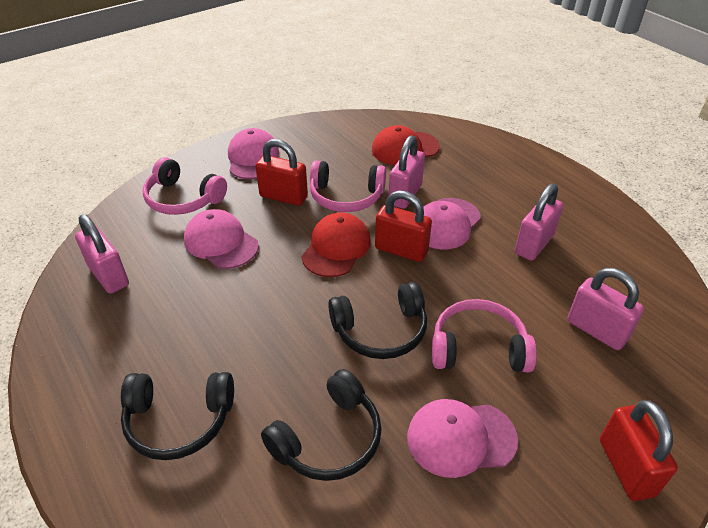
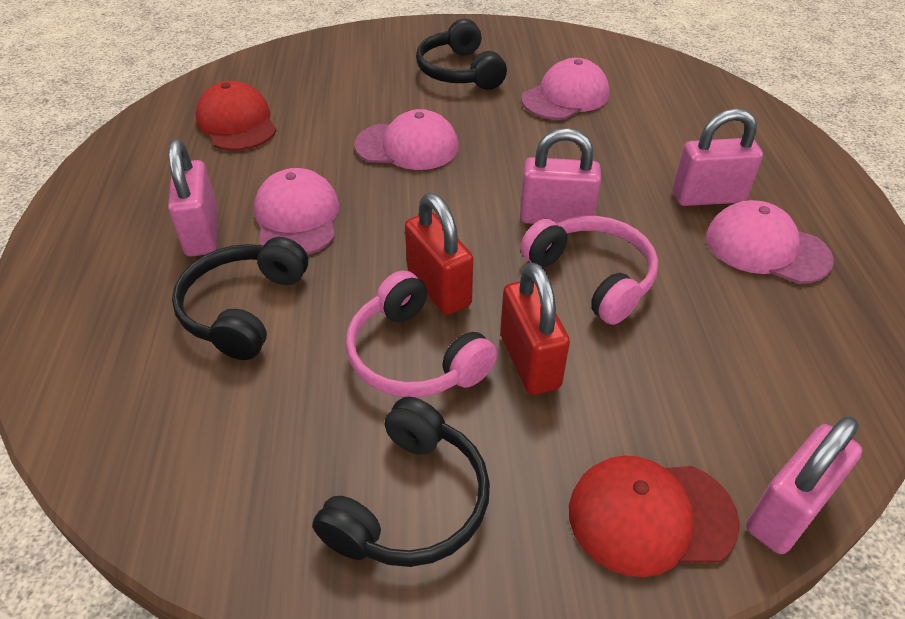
pink headphones: 3 -> 2
red padlock: 3 -> 2

